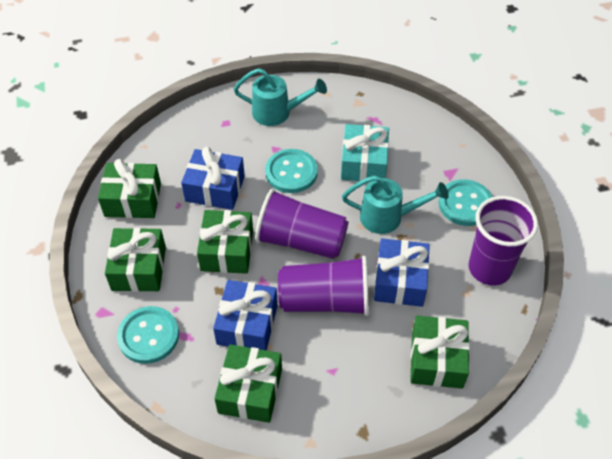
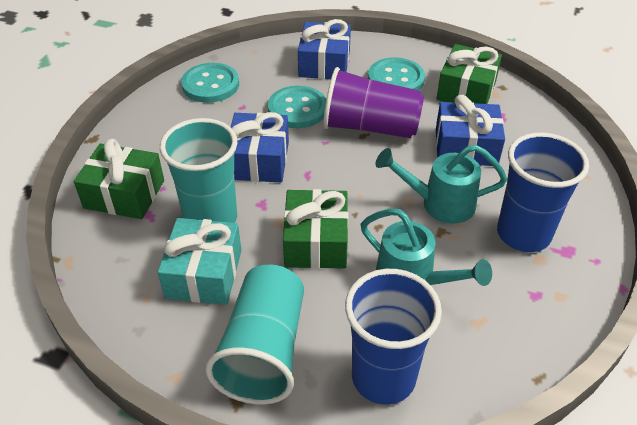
blue cup: 0 -> 2
green gift: 5 -> 3
purple cup: 3 -> 1
turquoise cup: 0 -> 2

